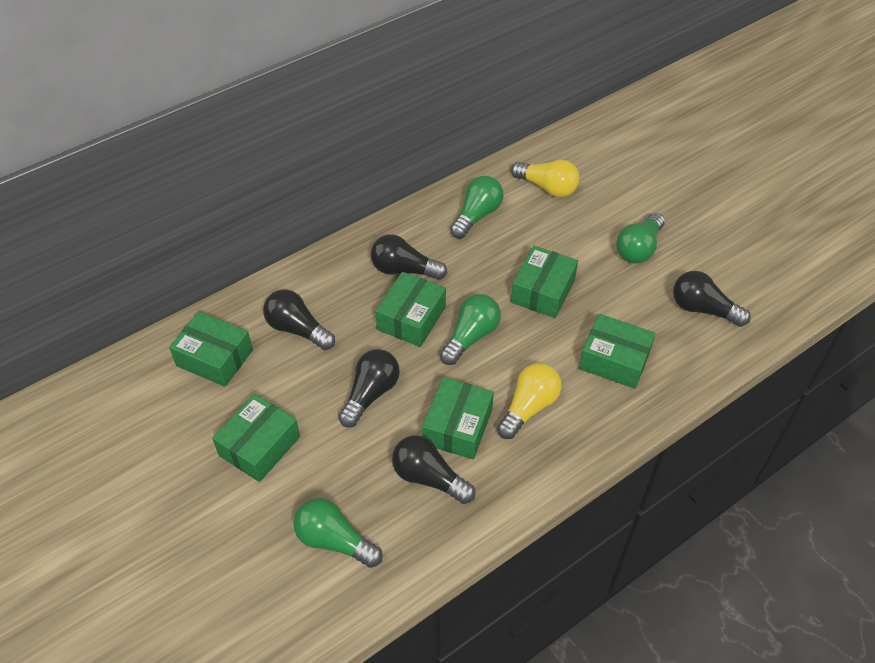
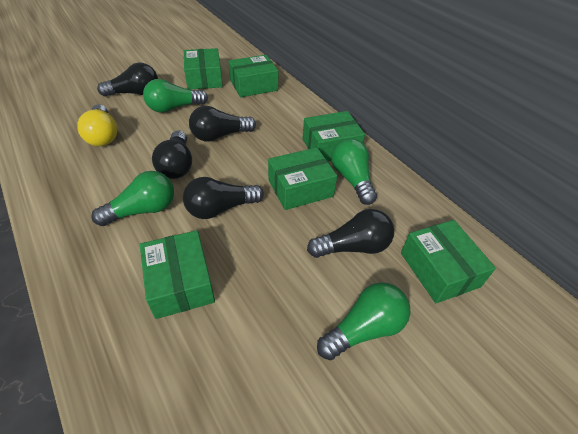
yellow light bulb: 2 -> 1

